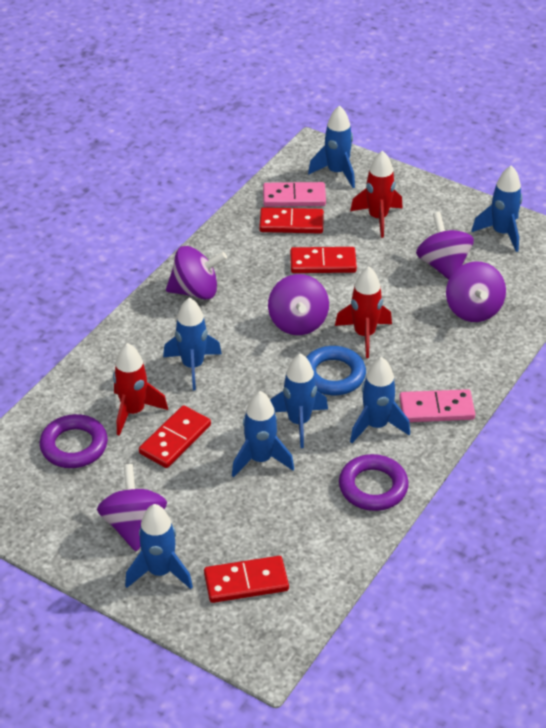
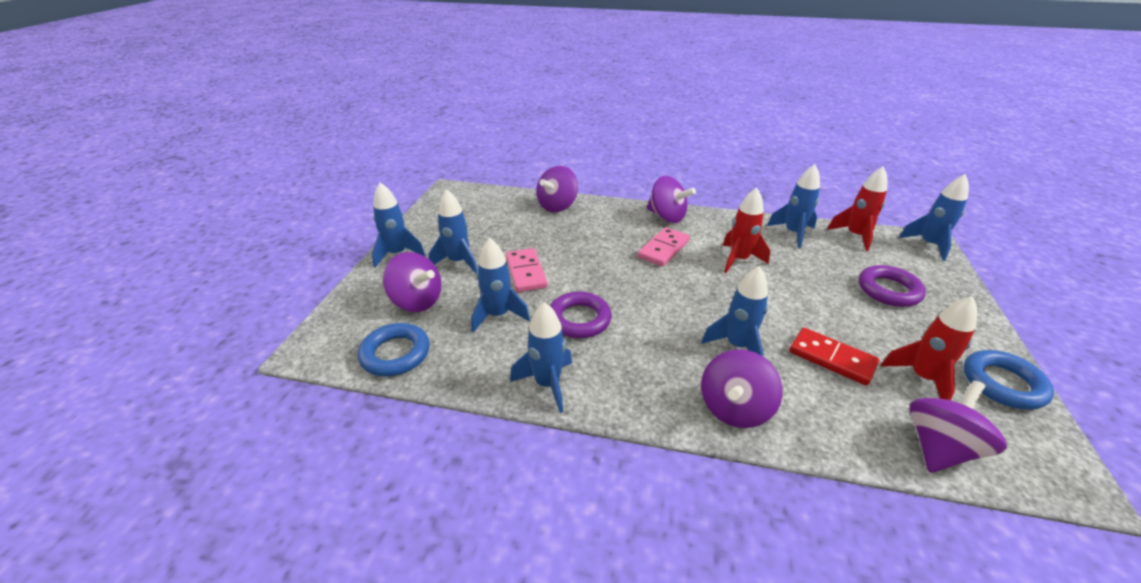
blue ring: 1 -> 2
red domino: 4 -> 1

